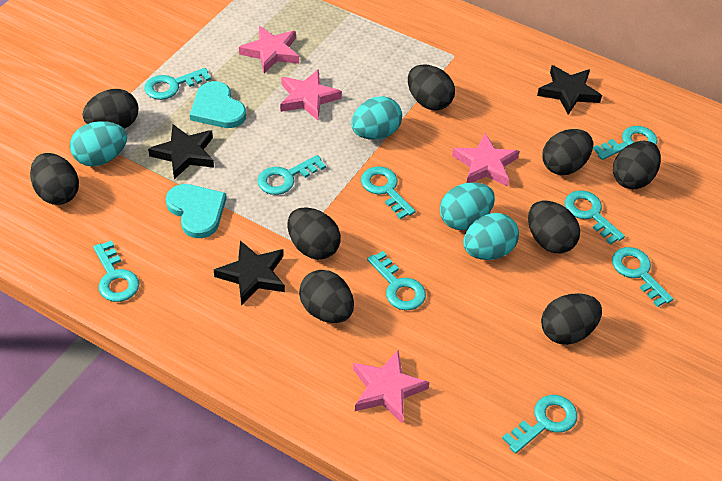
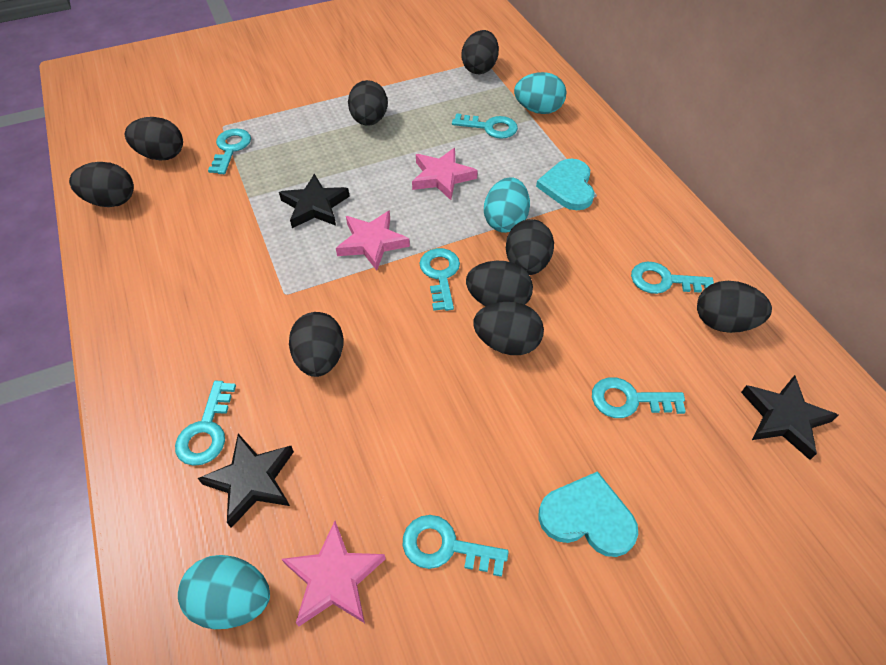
pink star: 4 -> 3
turquoise egg: 4 -> 3
turquoise key: 9 -> 7

